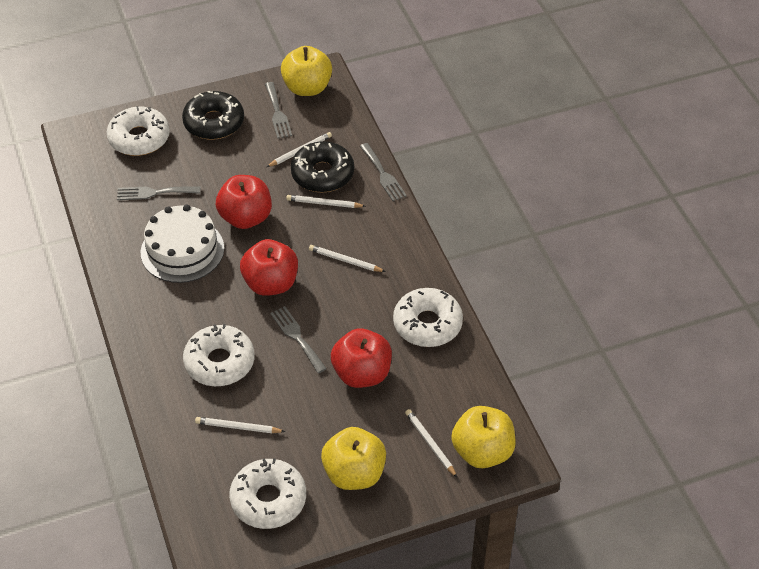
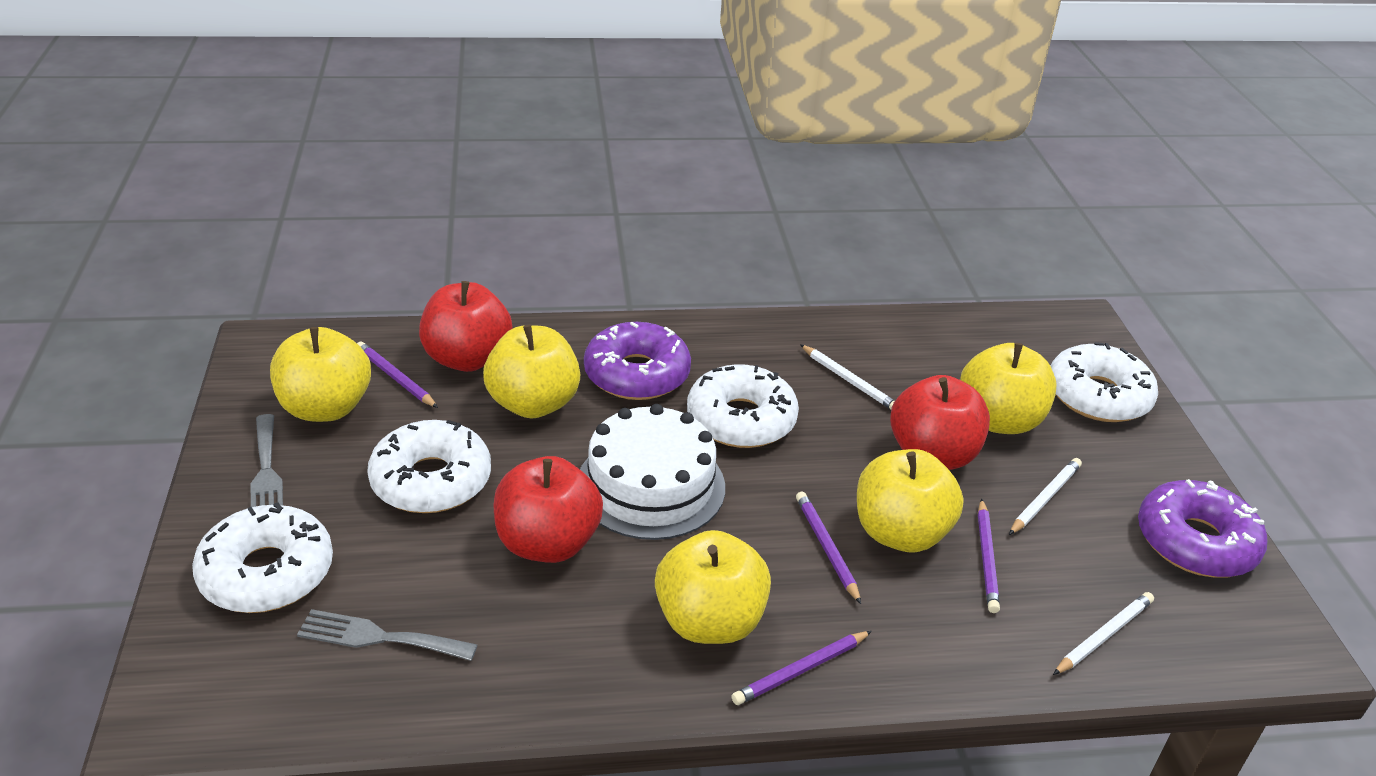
black donut: 2 -> 0
grey fork: 4 -> 2
purple donut: 0 -> 2
purple pencil: 0 -> 4
white pencil: 5 -> 3
yellow apple: 3 -> 5

